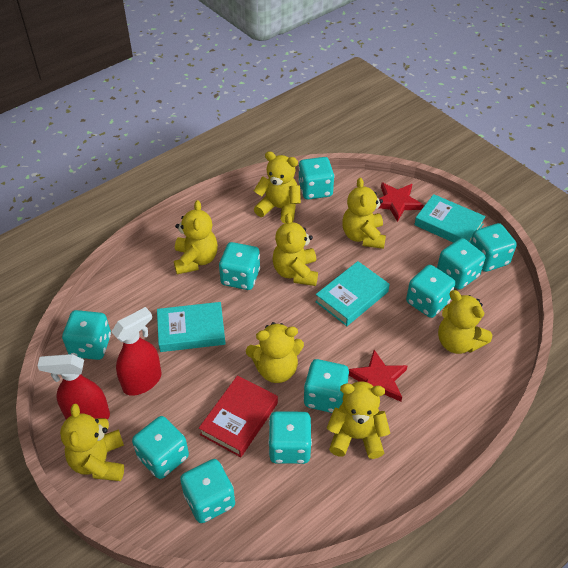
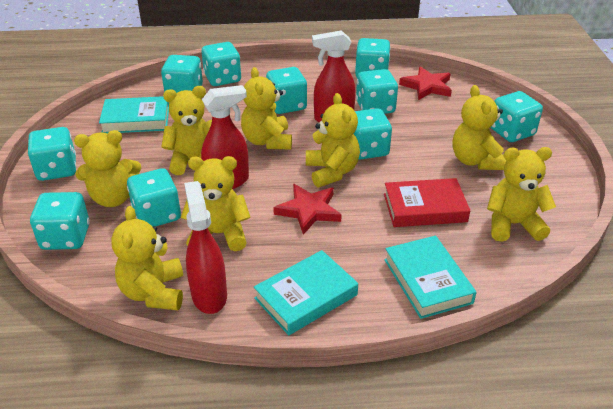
red spray bottle: 2 -> 3

